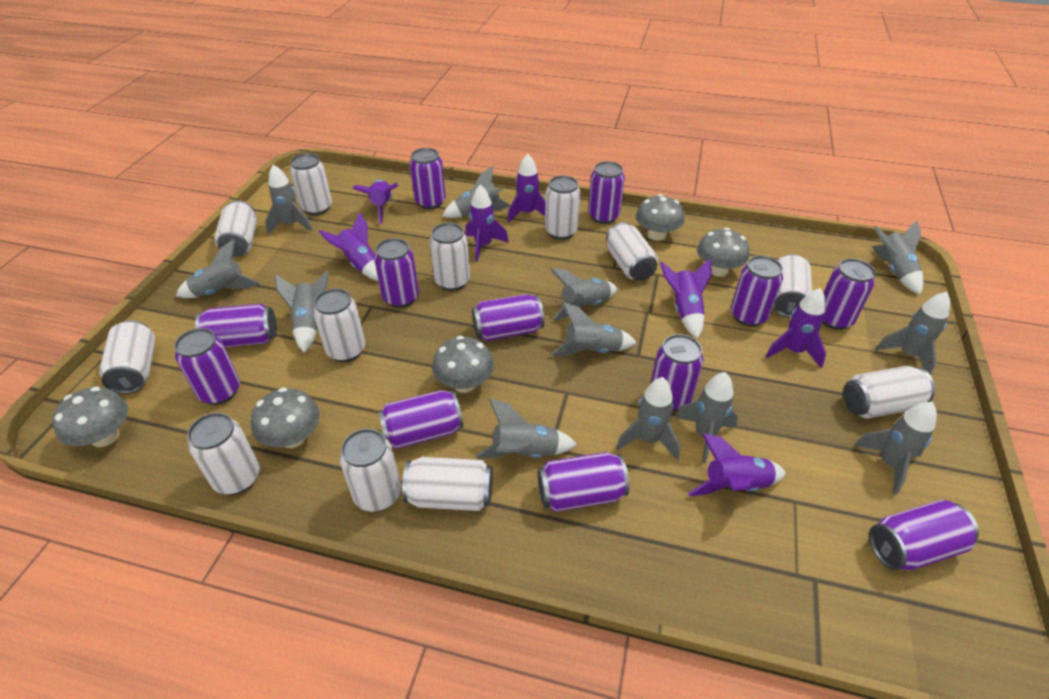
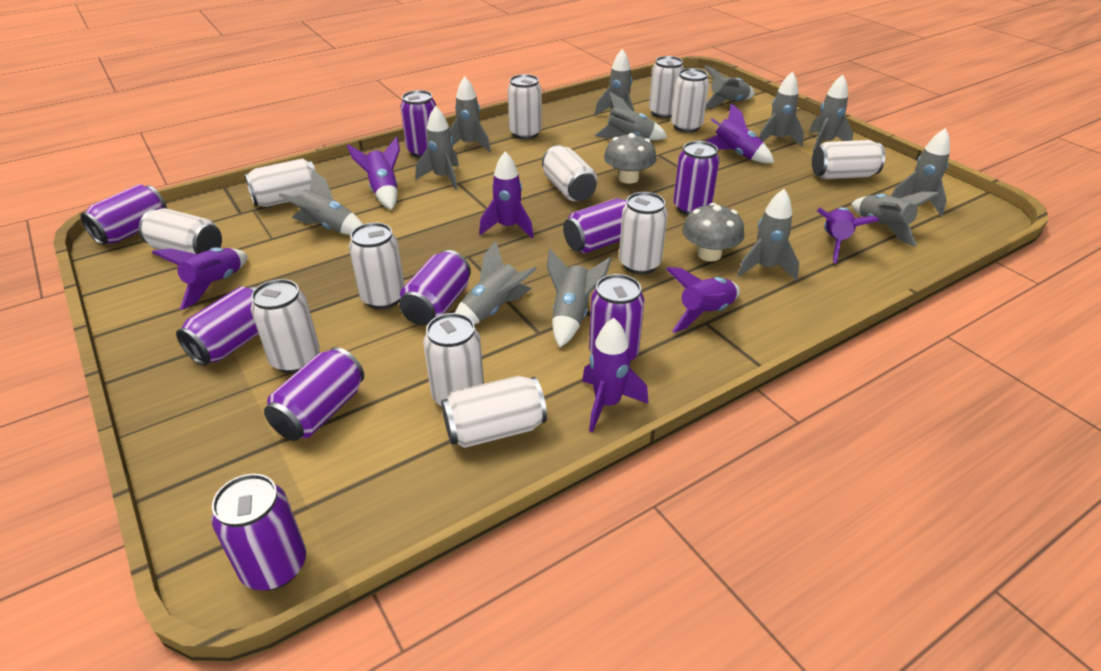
grey mushroom: 5 -> 2
grey rocket: 12 -> 13
purple can: 12 -> 9

